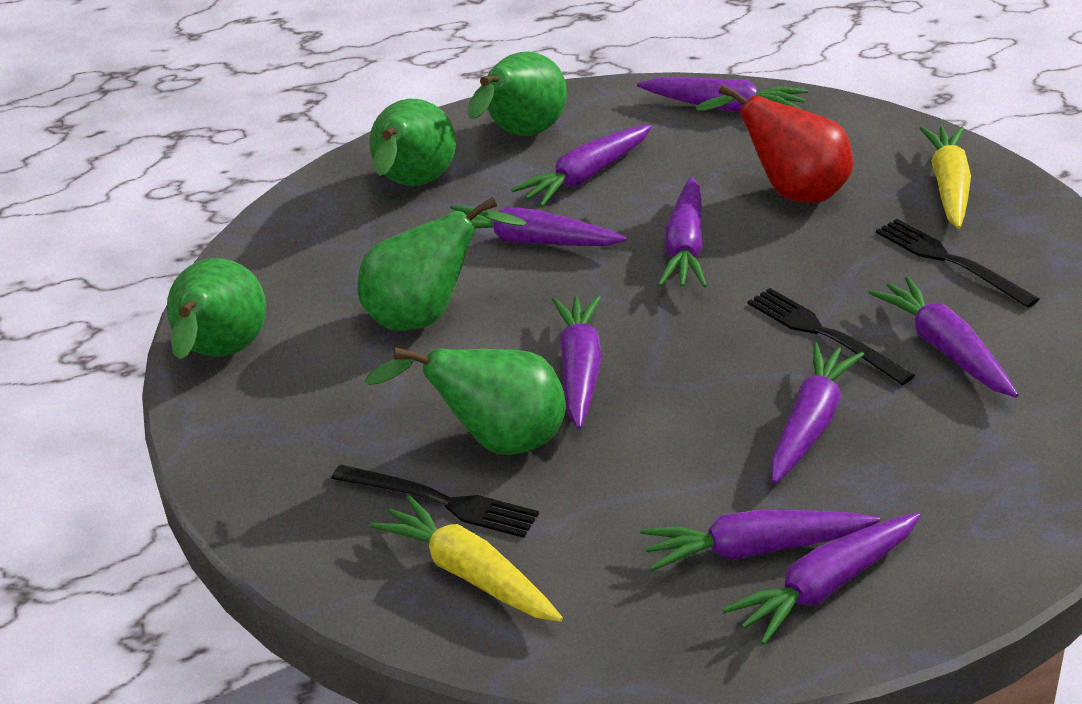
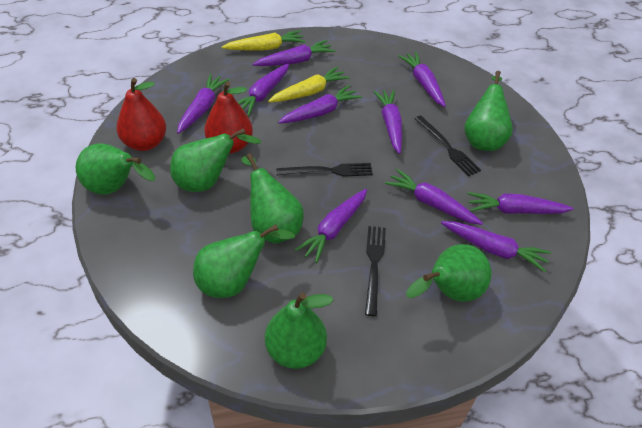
green pear: 5 -> 7
purple carrot: 9 -> 10
red pear: 1 -> 2

